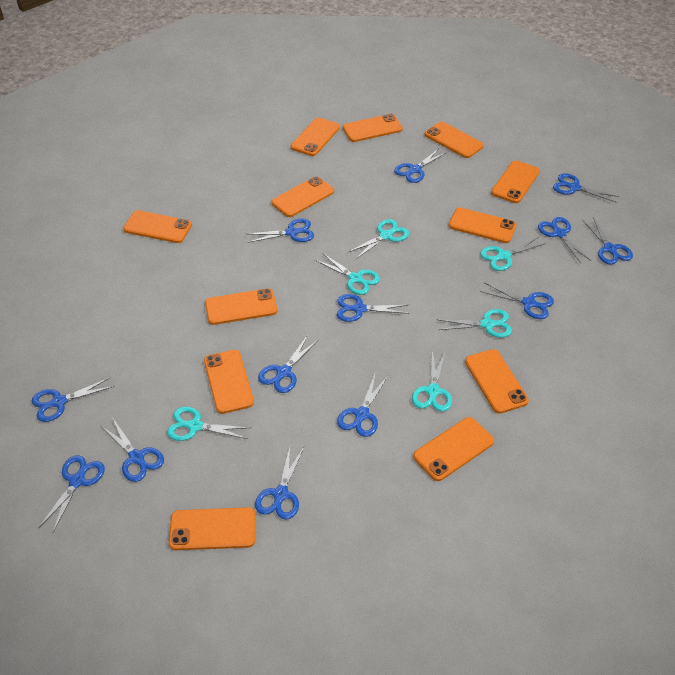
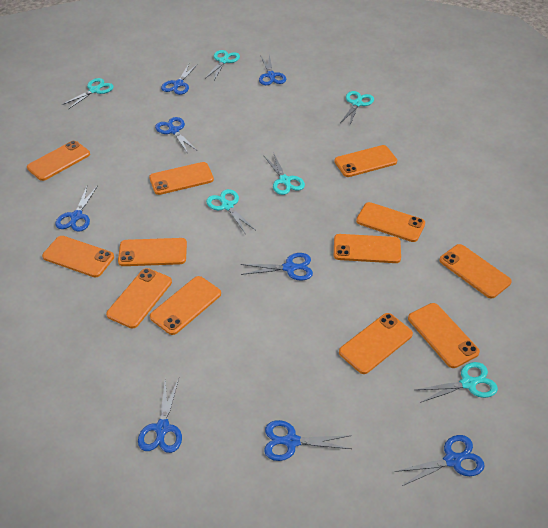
blue scissors: 13 -> 8

